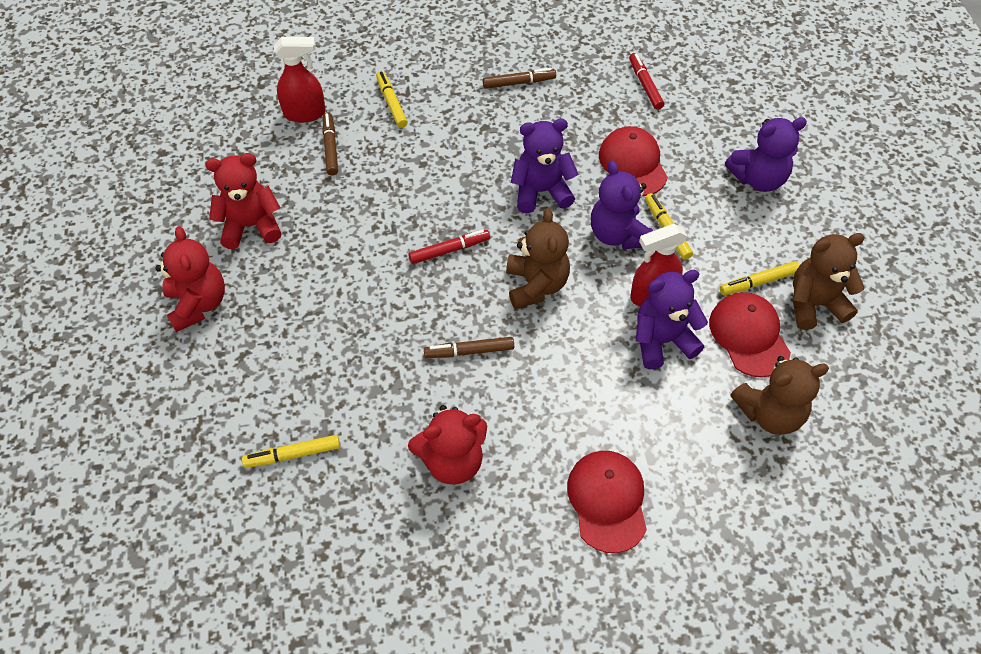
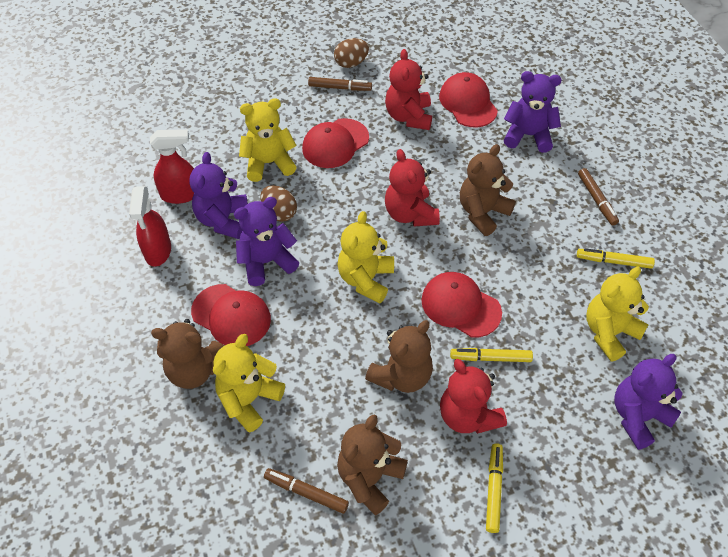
brown egg: 0 -> 2
brown teddy bear: 3 -> 4
red cap: 3 -> 4
red marker: 2 -> 0
yellow marker: 4 -> 3
yellow teddy bear: 0 -> 4

